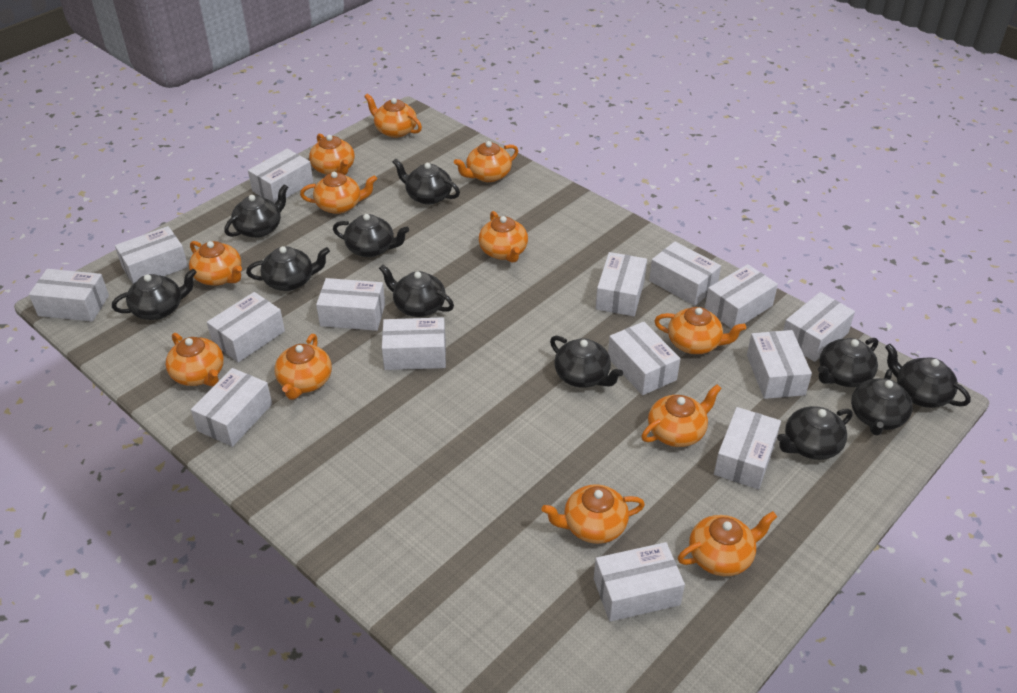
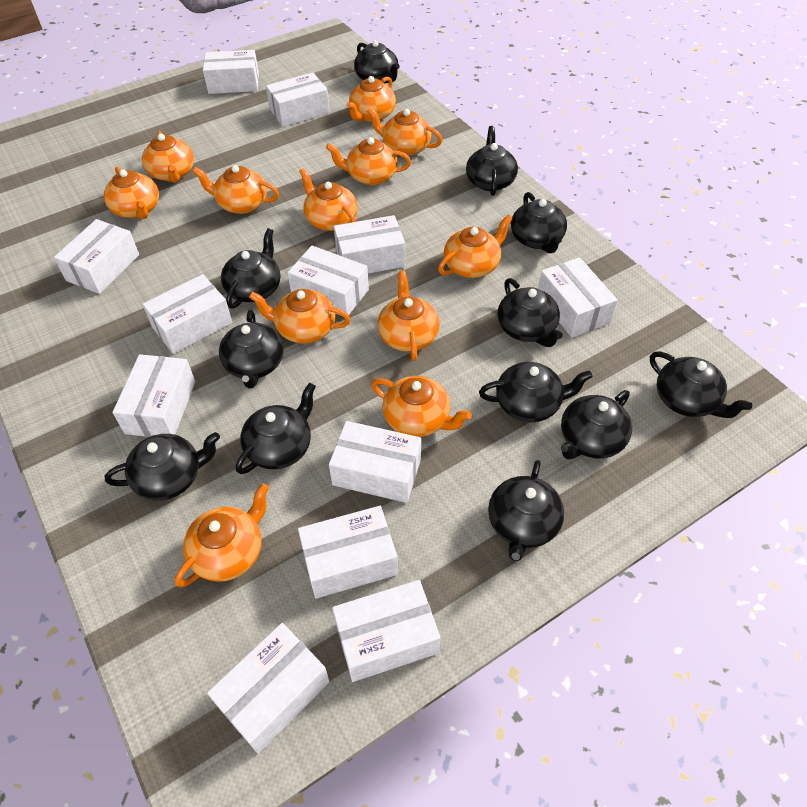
black teapot: 11 -> 12
white box: 15 -> 12

